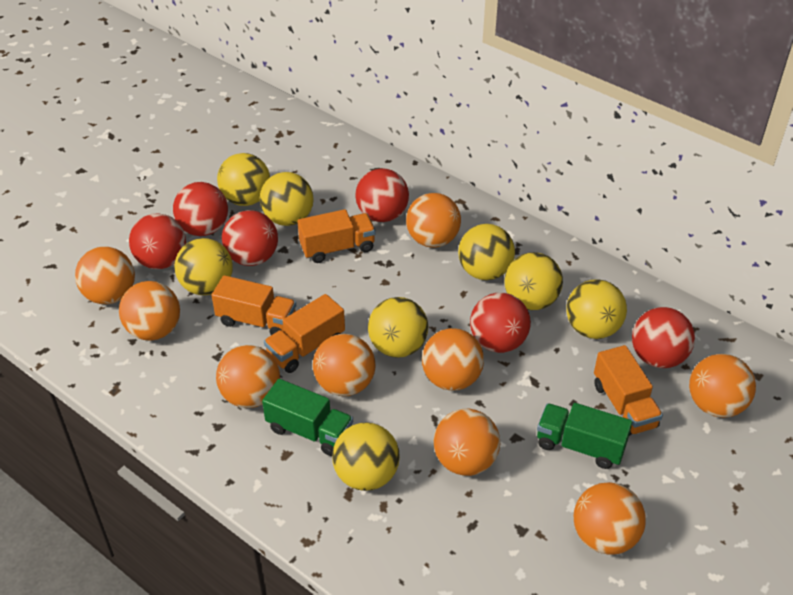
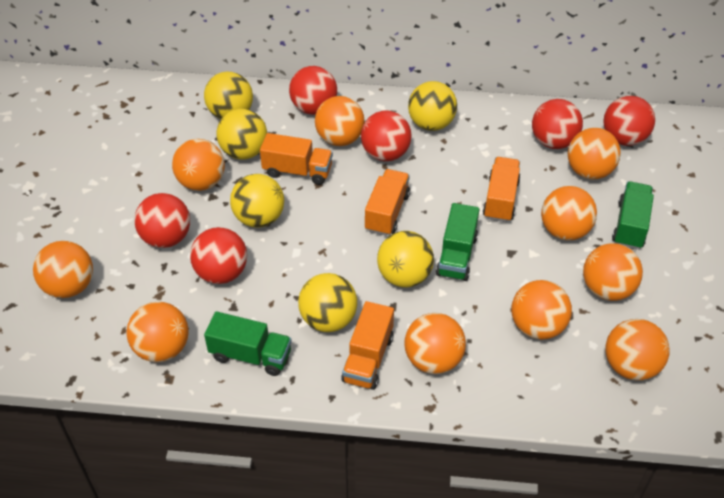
green truck: 2 -> 3
orange ball: 9 -> 10
yellow ball: 8 -> 6

